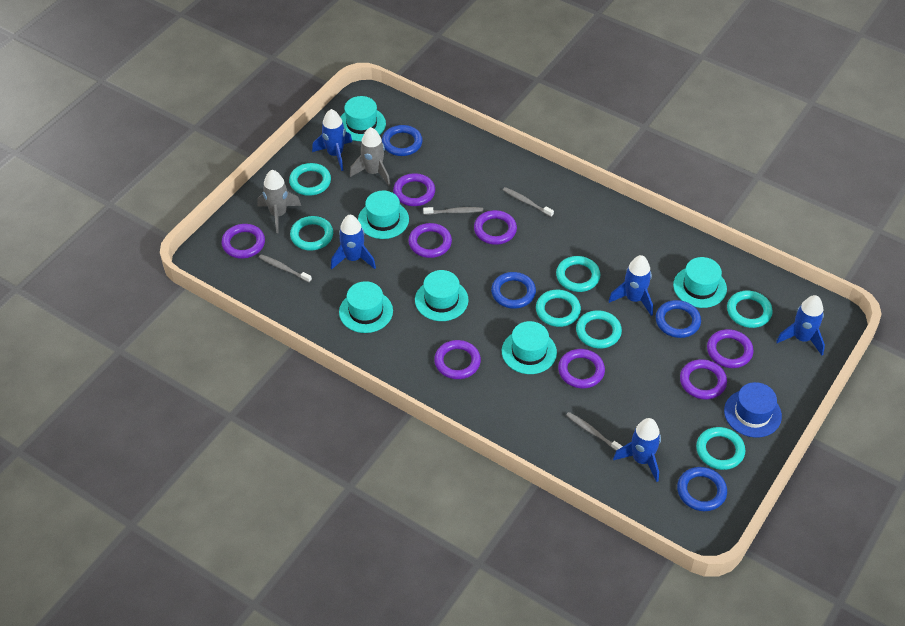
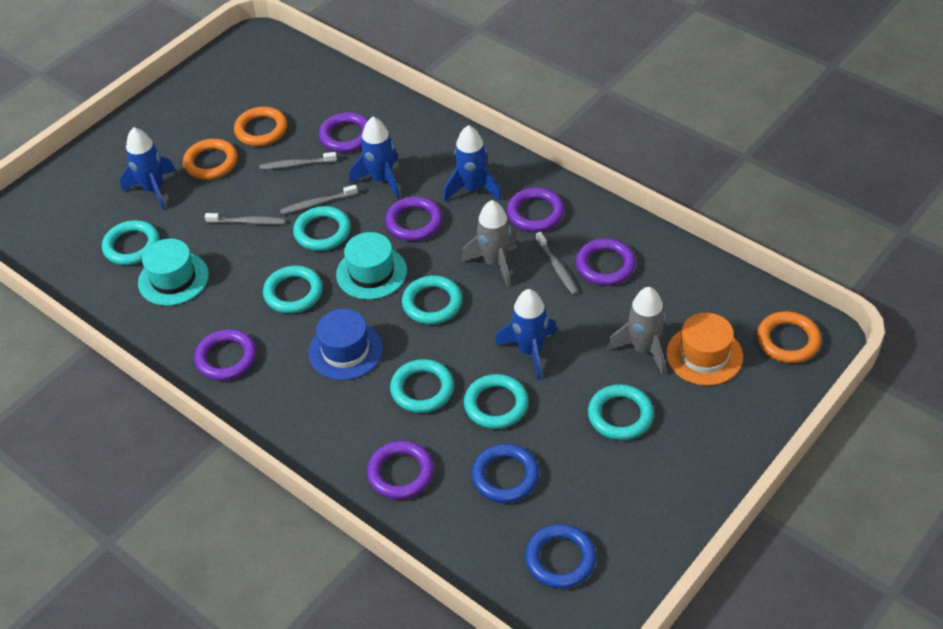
blue ring: 4 -> 2
blue rocket: 5 -> 4
orange hat: 0 -> 1
orange ring: 0 -> 3
purple ring: 8 -> 6
turquoise hat: 6 -> 2

